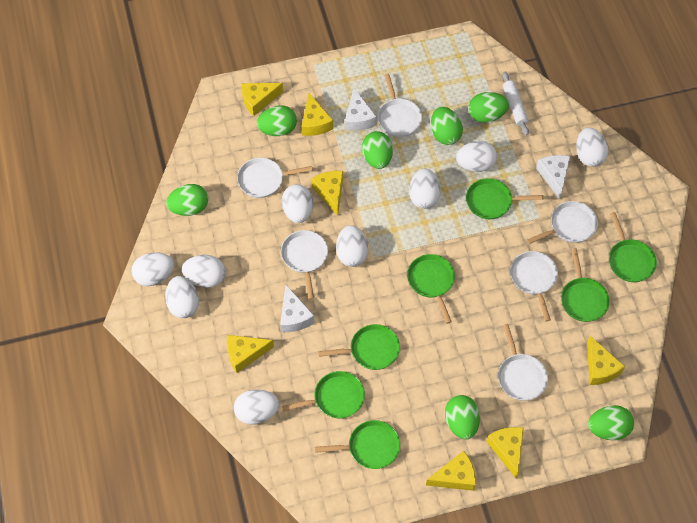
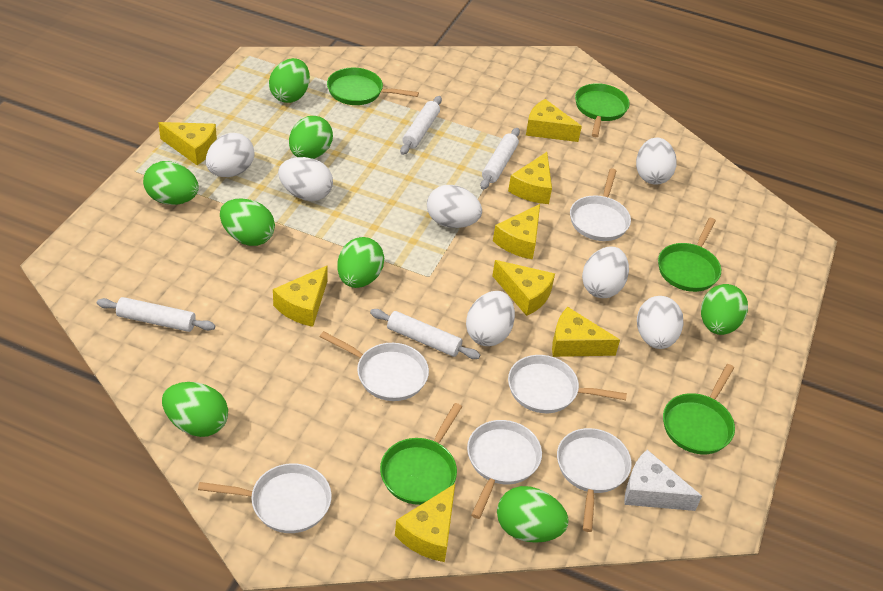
green egg: 7 -> 8
green pan: 7 -> 5
white cheese: 3 -> 1
white egg: 9 -> 7
white rolling pin: 1 -> 4
yellow cheese: 7 -> 8

